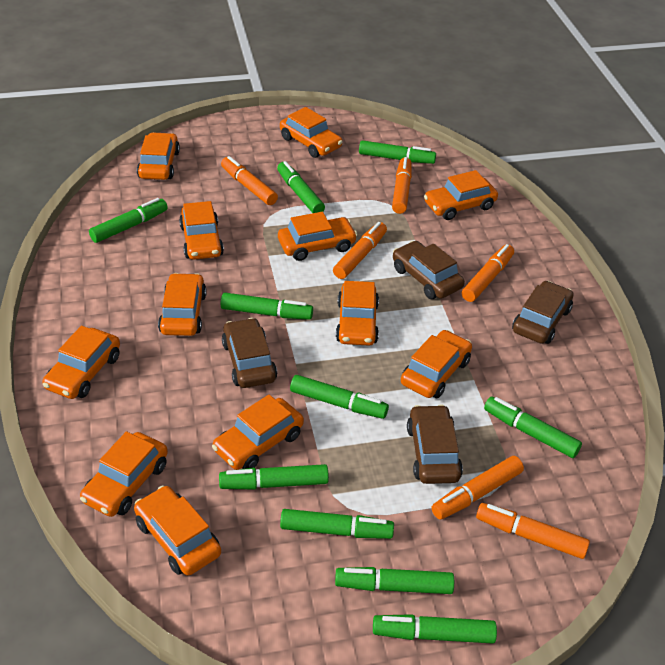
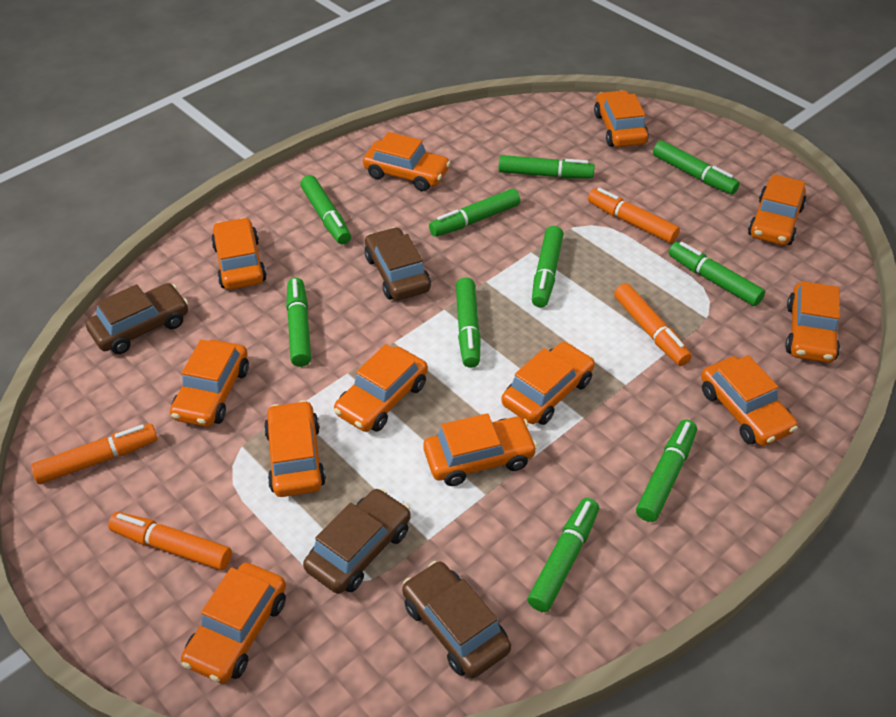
orange marker: 6 -> 4

